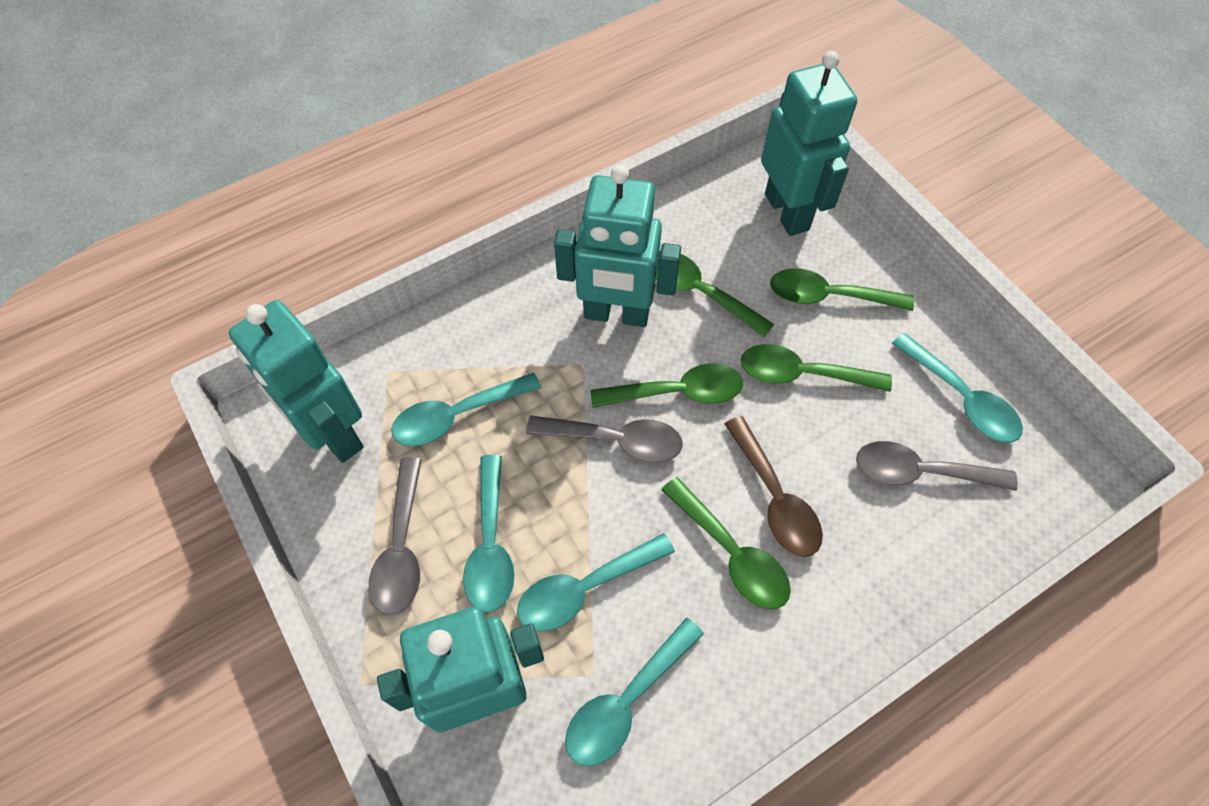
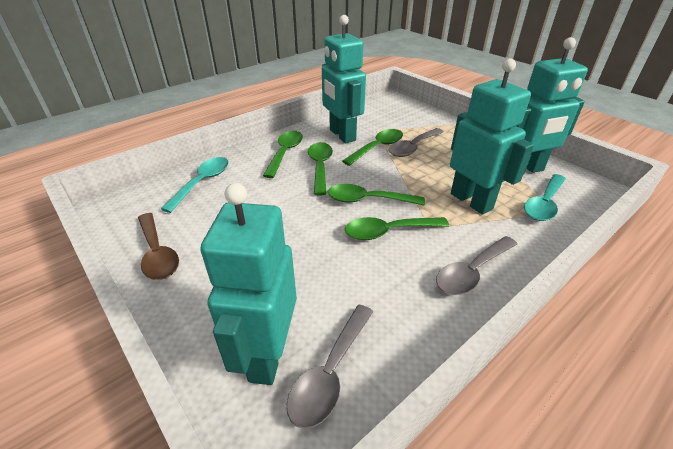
turquoise spoon: 5 -> 2

